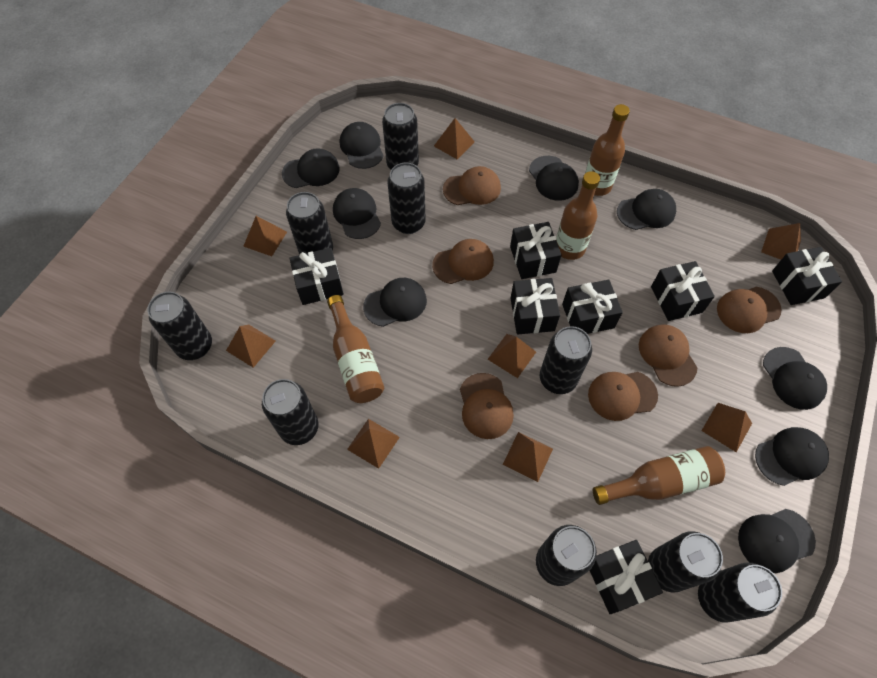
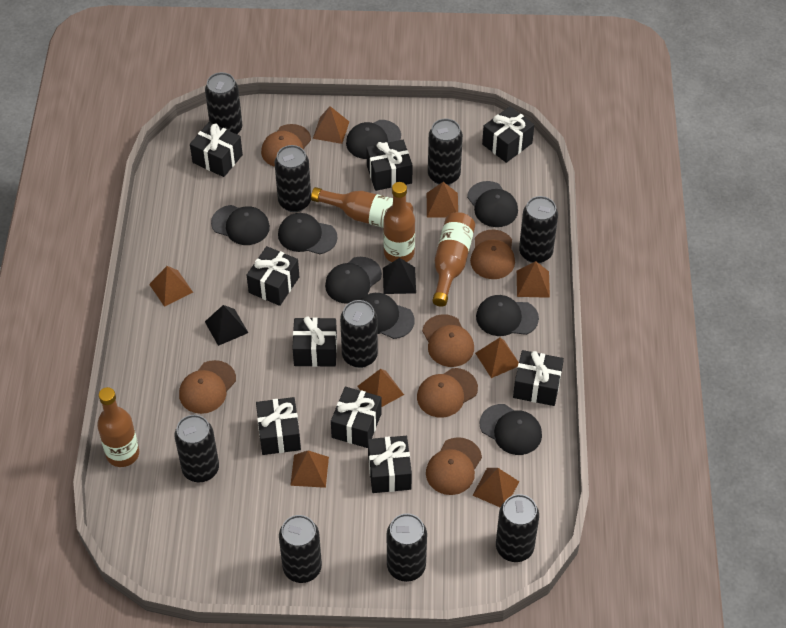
black cap: 9 -> 8
black gift: 7 -> 9
black pyramid: 0 -> 2

